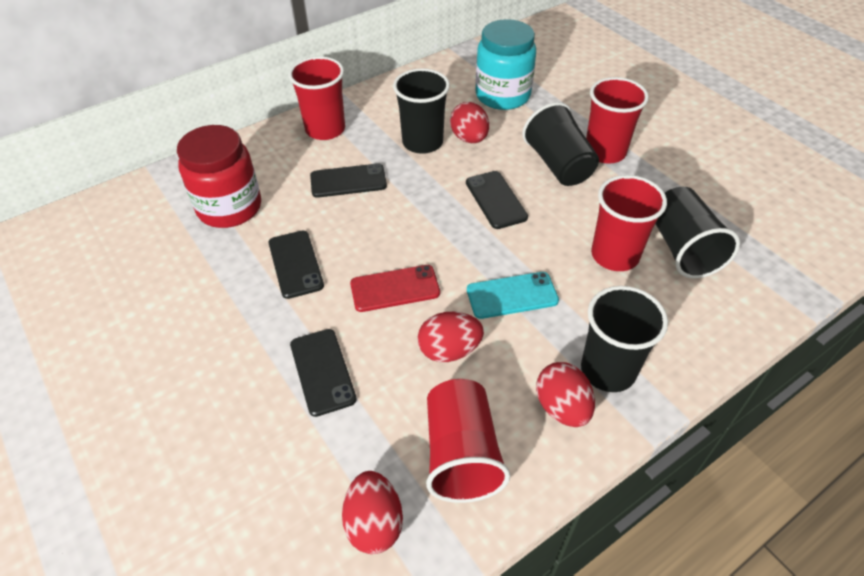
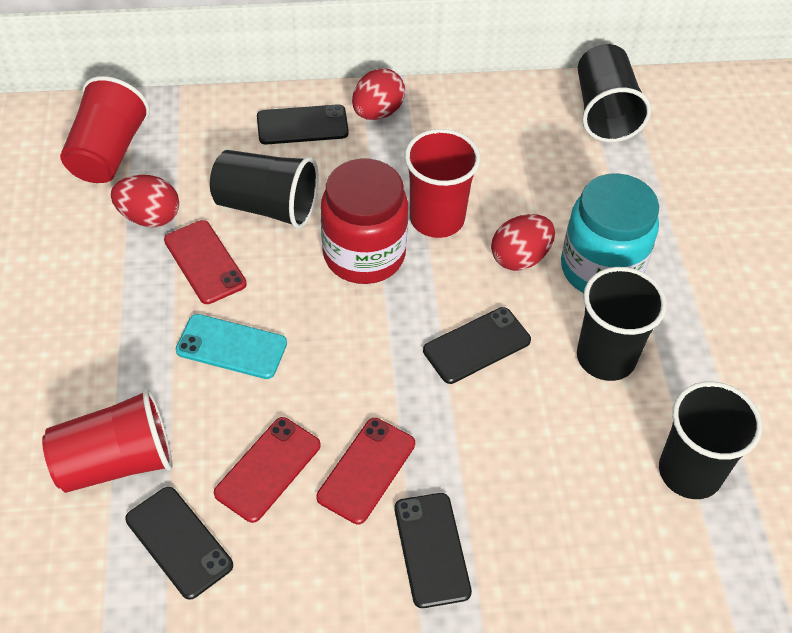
red cup: 4 -> 3
red egg: 4 -> 3
red phone: 1 -> 3

